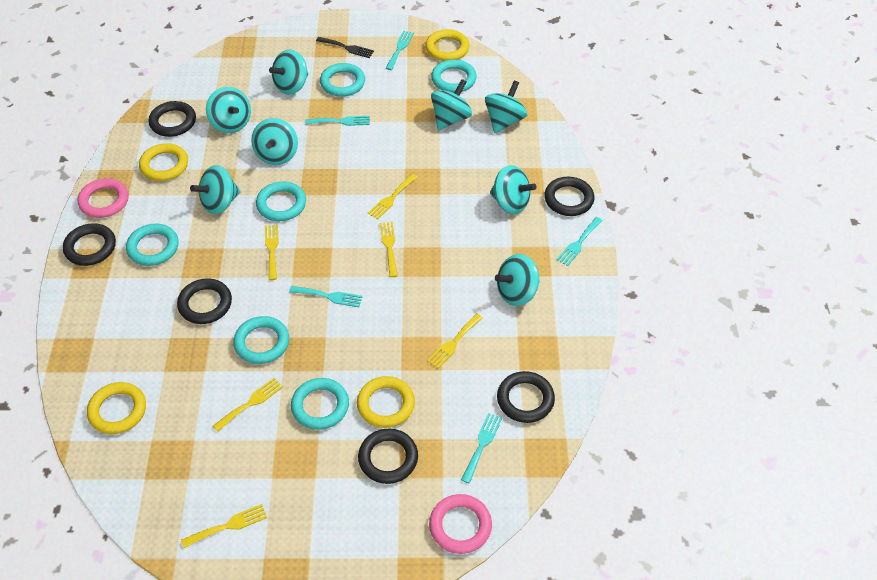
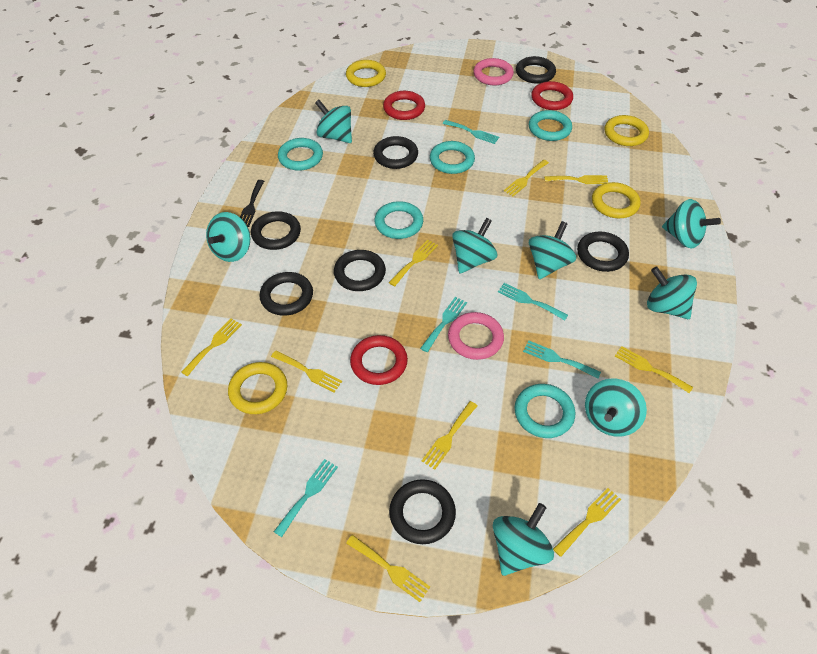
black ring: 6 -> 7
red ring: 0 -> 3
turquoise ring: 6 -> 5
yellow fork: 6 -> 9

